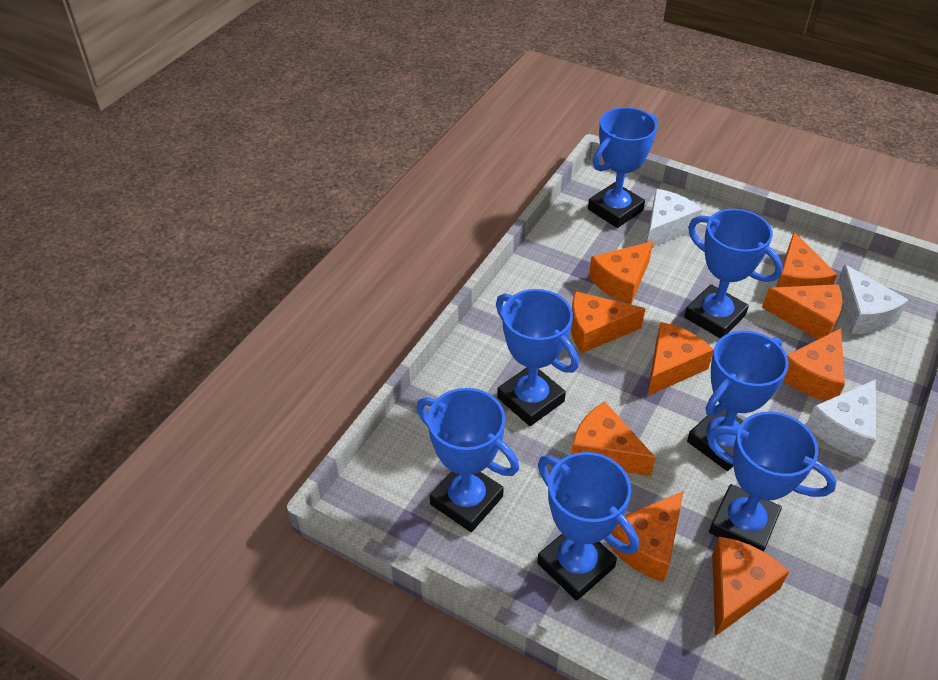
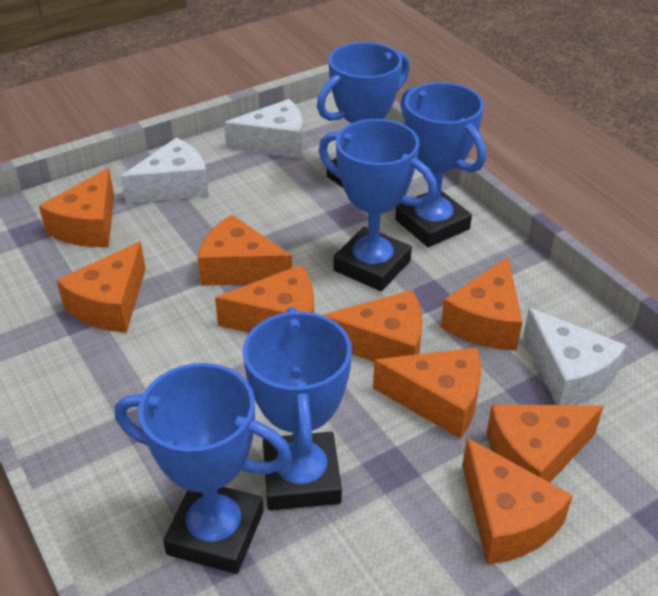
blue trophy: 7 -> 5

